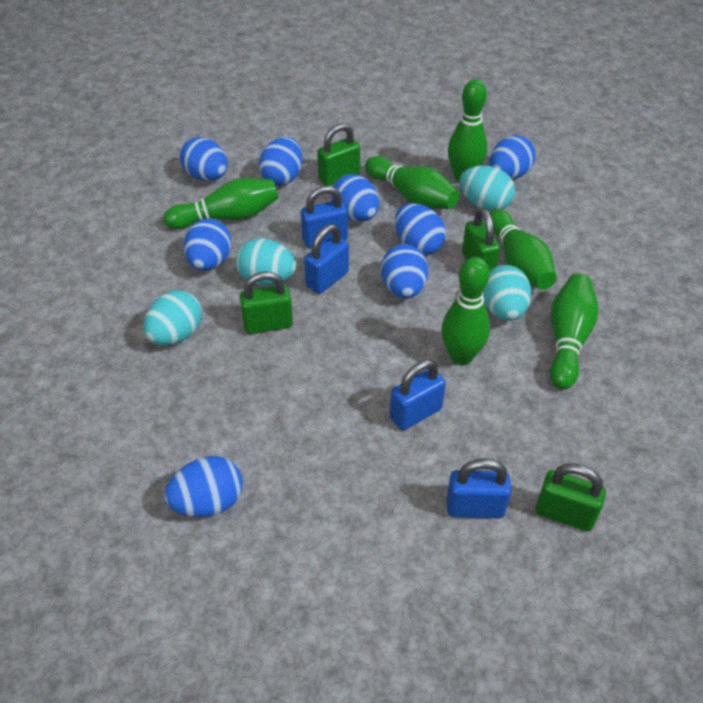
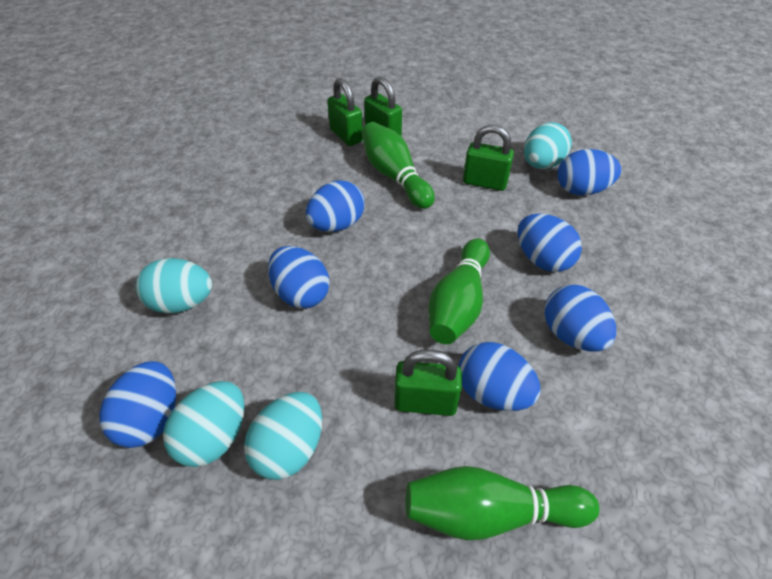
blue egg: 8 -> 7
blue padlock: 4 -> 0
green bowling pin: 6 -> 3

